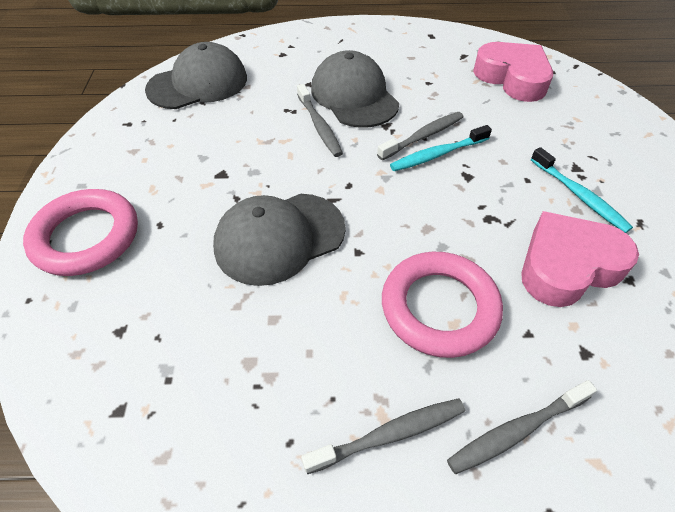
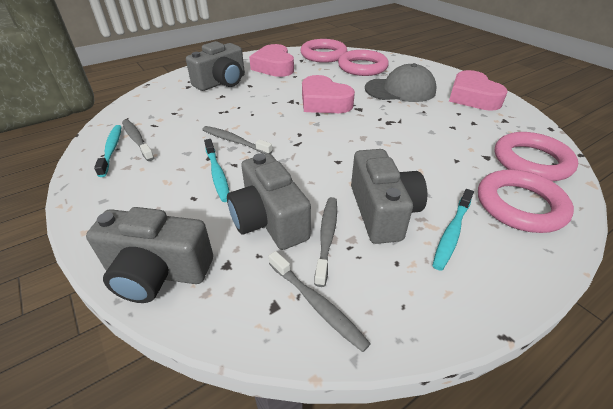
grey camera: 0 -> 4
grey cap: 3 -> 1
pink heart: 2 -> 3
pink ring: 2 -> 4
turquoise toothbrush: 2 -> 3

